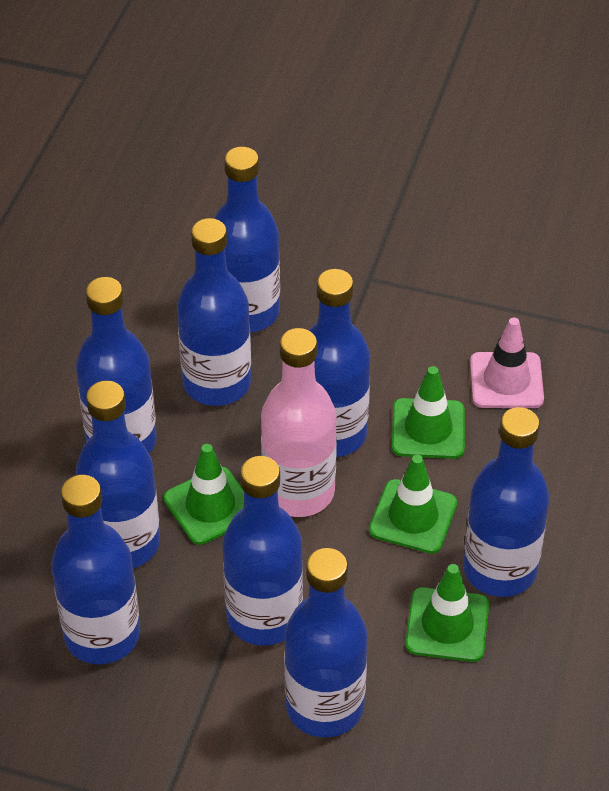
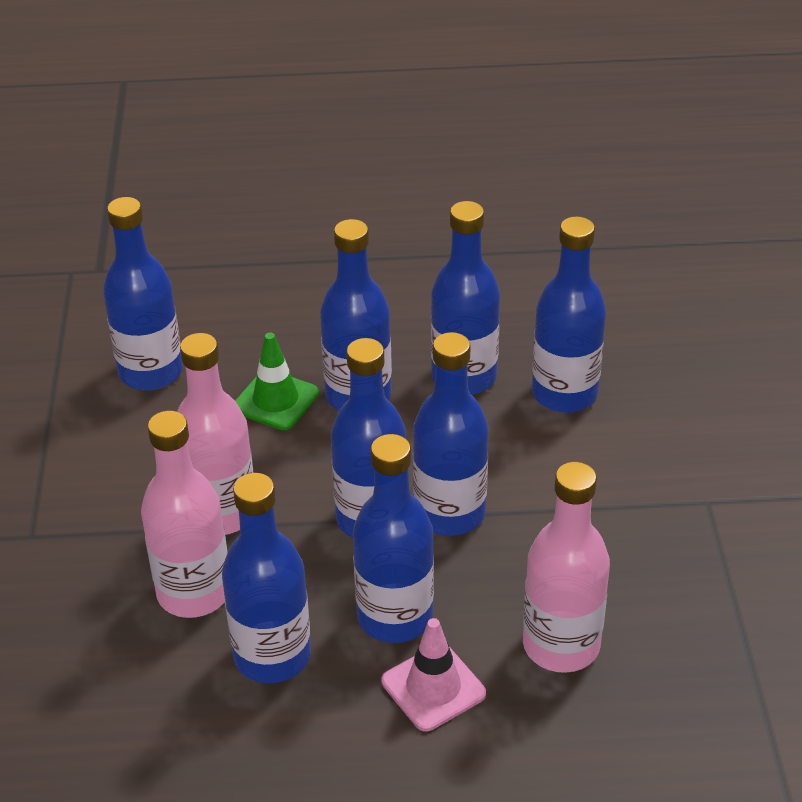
blue bottle: 9 -> 8
green traffic cone: 4 -> 1
pink bottle: 1 -> 3

